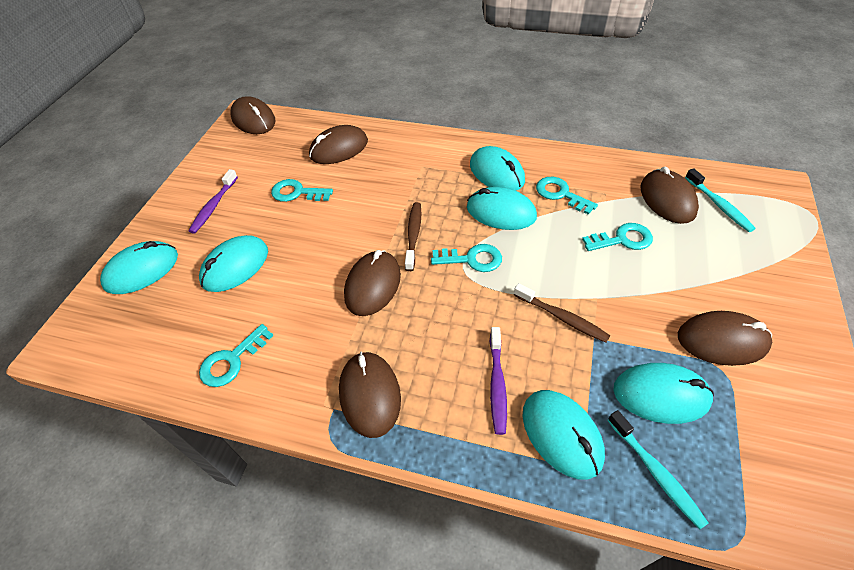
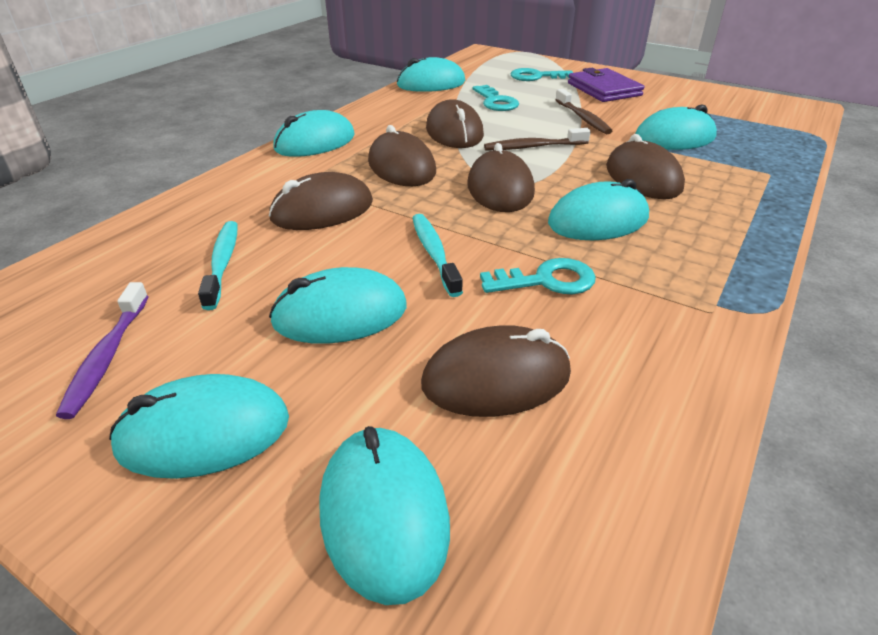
purple toothbrush: 2 -> 1
purple wallet: 0 -> 1
turquoise key: 5 -> 3
turquoise mouse: 6 -> 7

